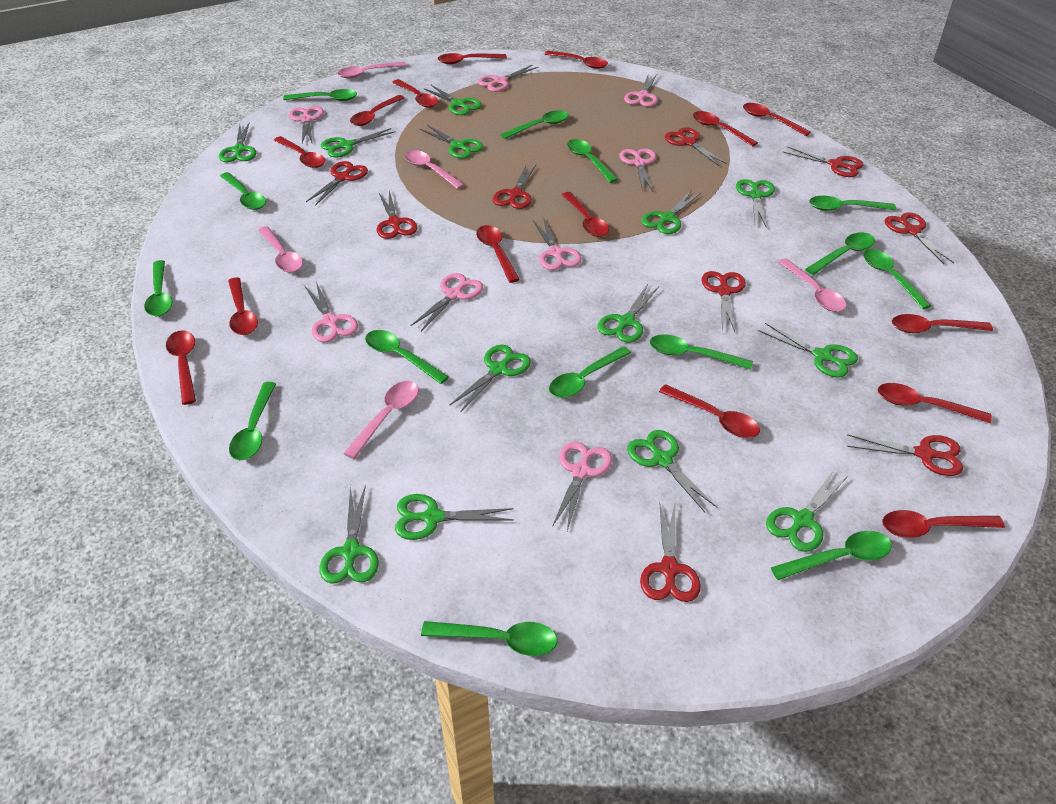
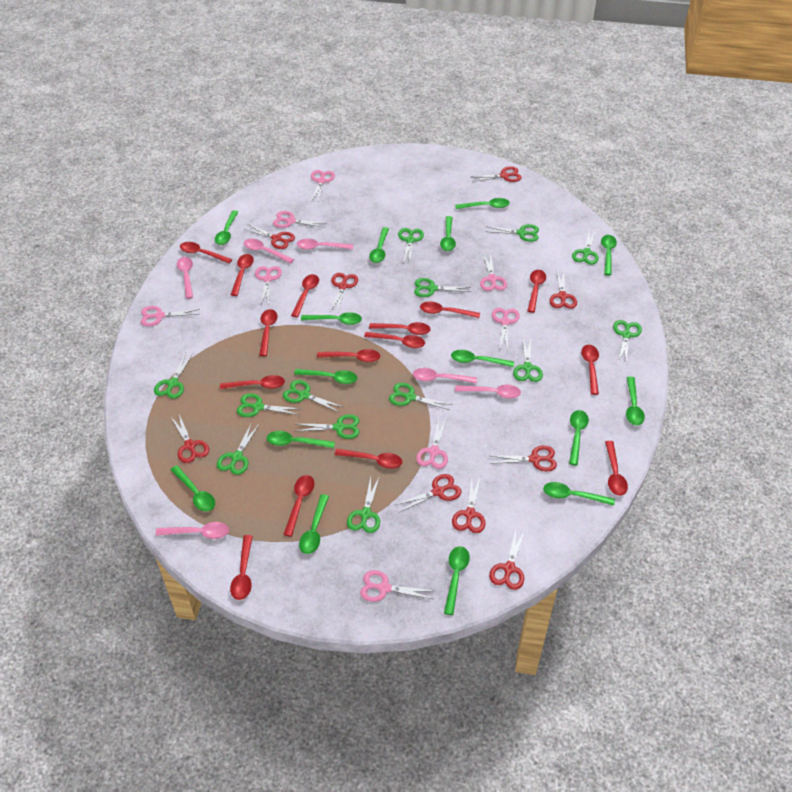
green spoon: 14 -> 15
pink spoon: 5 -> 6

